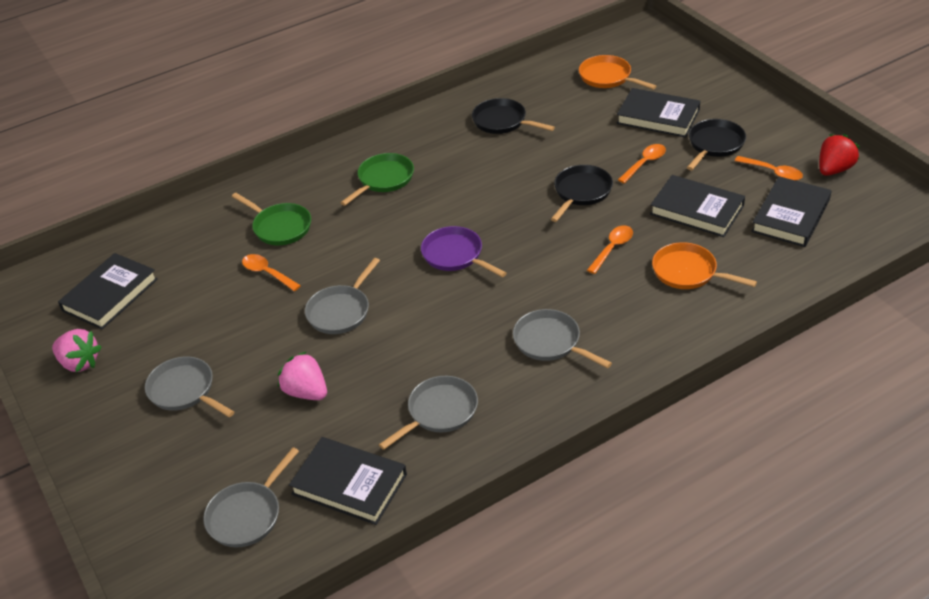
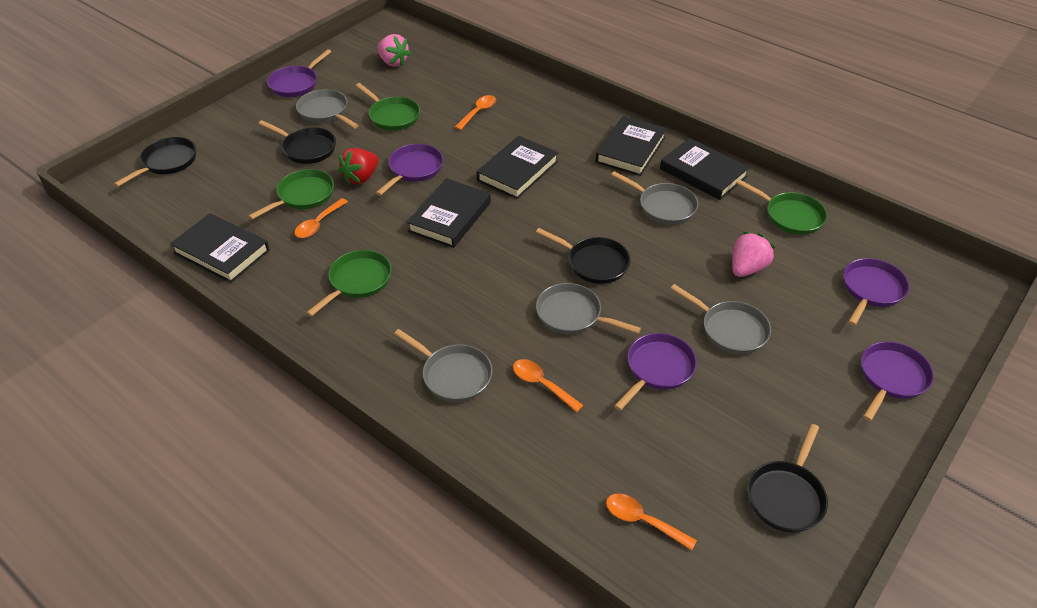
black pan: 3 -> 4
green pan: 2 -> 4
orange pan: 2 -> 0
purple pan: 1 -> 5

